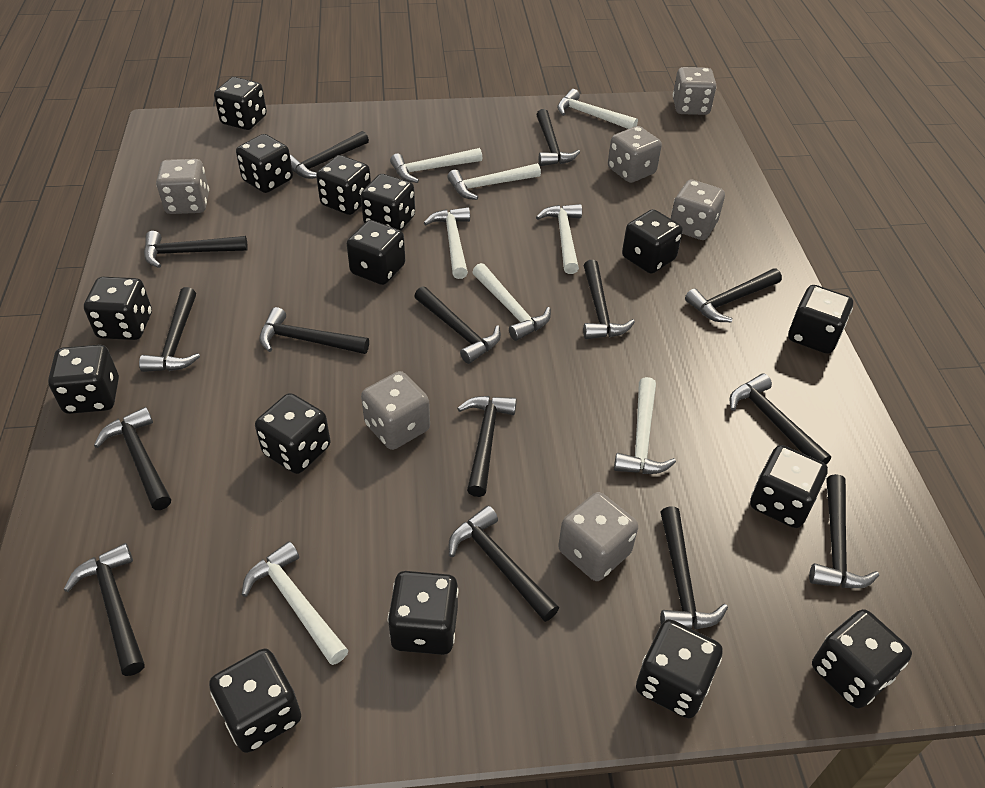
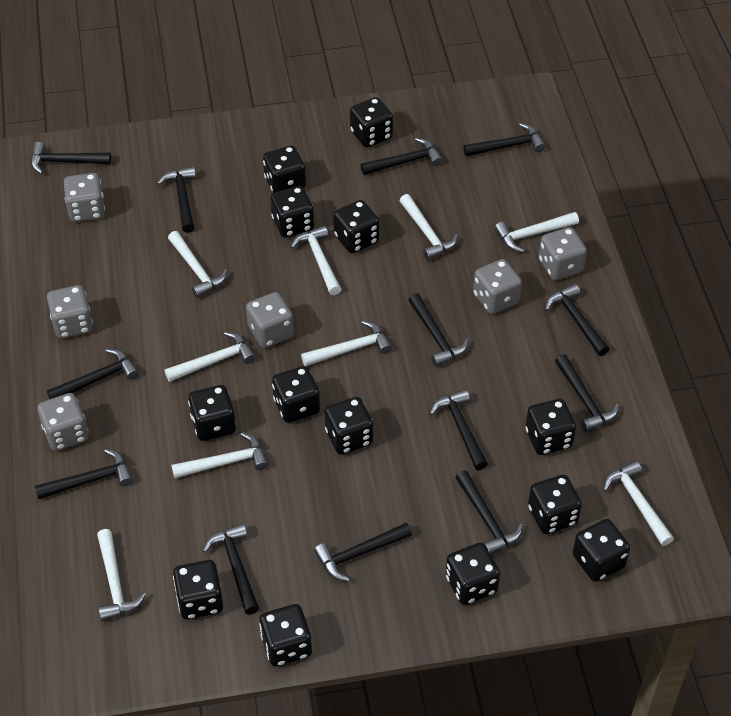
black dice: 15 -> 13
black hammer: 15 -> 13
white hammer: 8 -> 9

